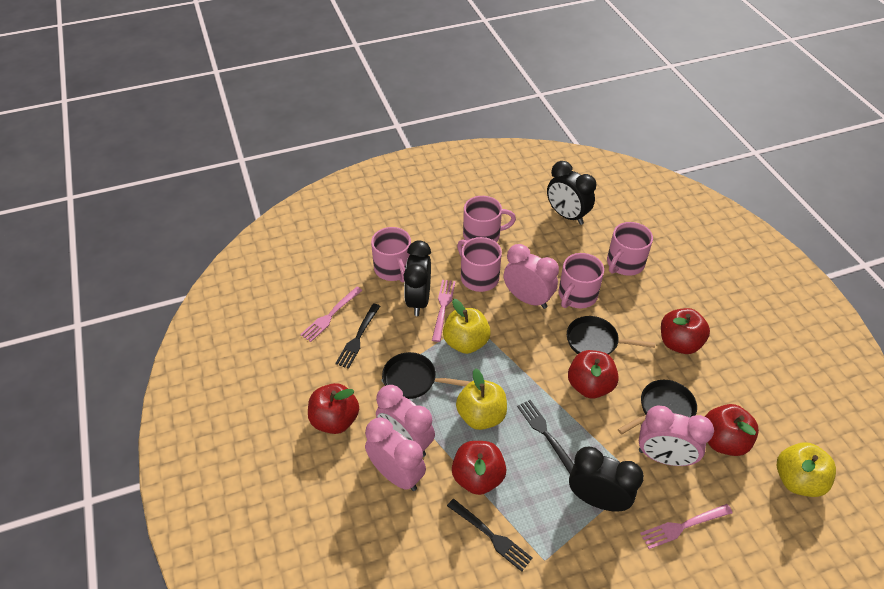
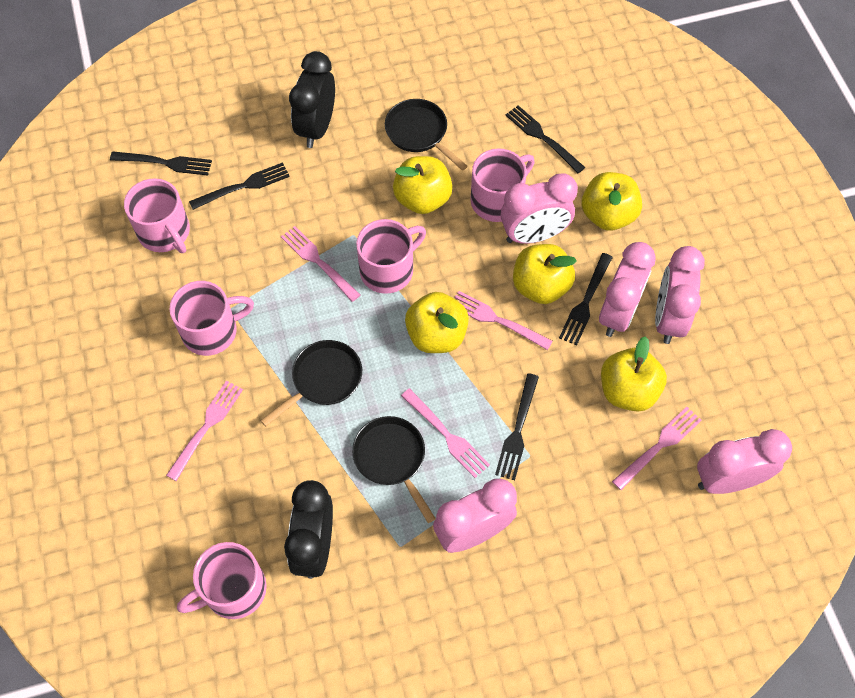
black clock: 3 -> 2
black fork: 3 -> 5
pink clock: 4 -> 5
pink fork: 3 -> 5
red apple: 5 -> 0
yellow apple: 3 -> 5

